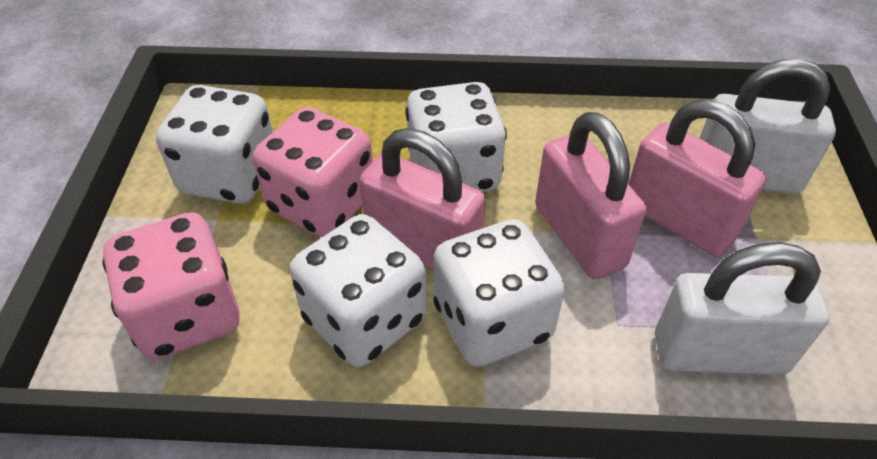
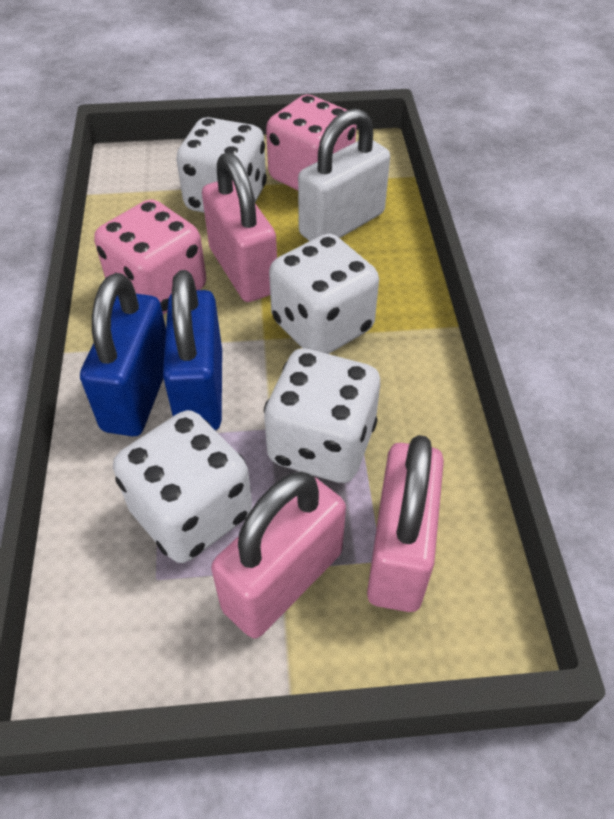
blue padlock: 0 -> 2
white padlock: 2 -> 1

